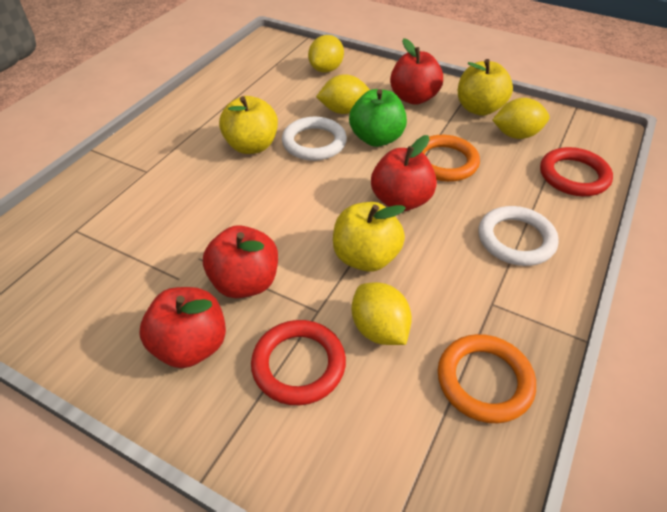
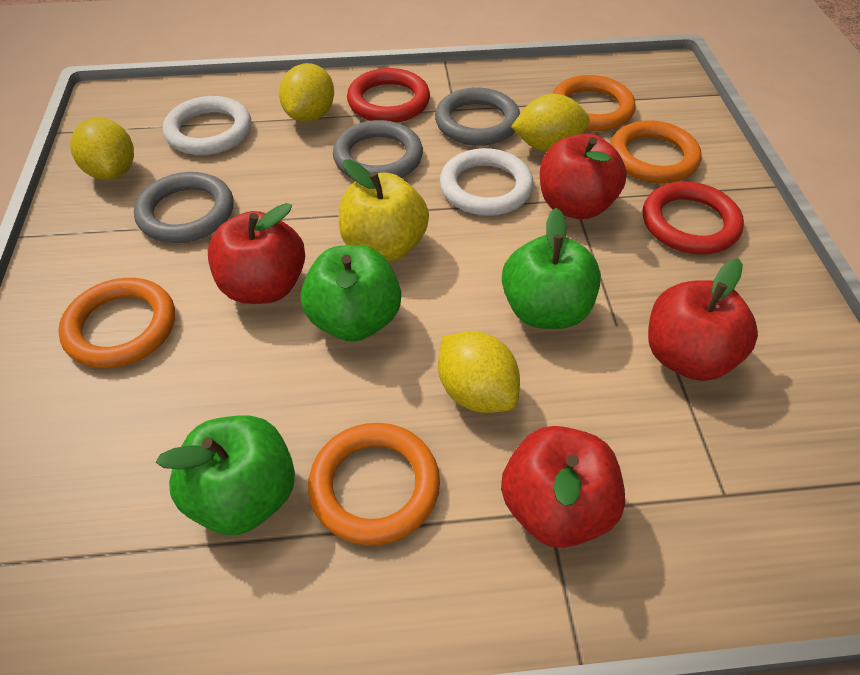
green apple: 1 -> 3
grey ring: 0 -> 3
orange ring: 2 -> 4
yellow apple: 3 -> 1

